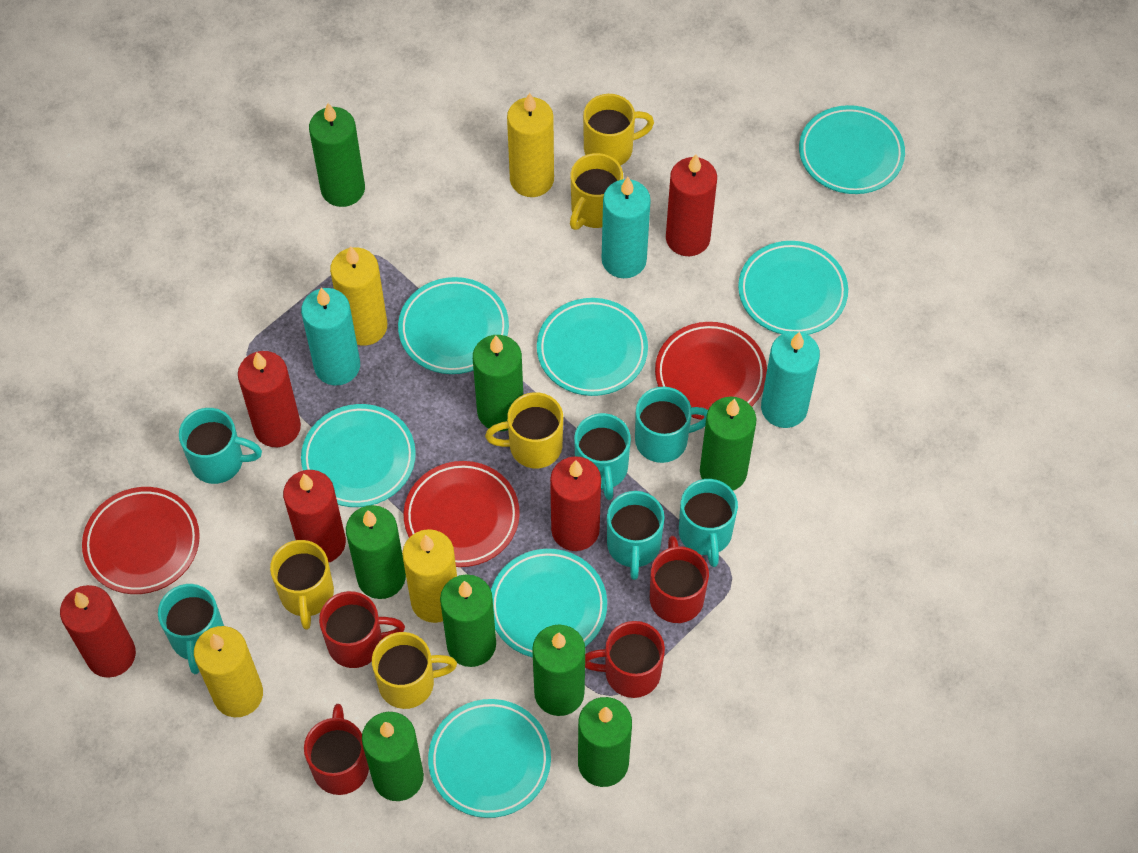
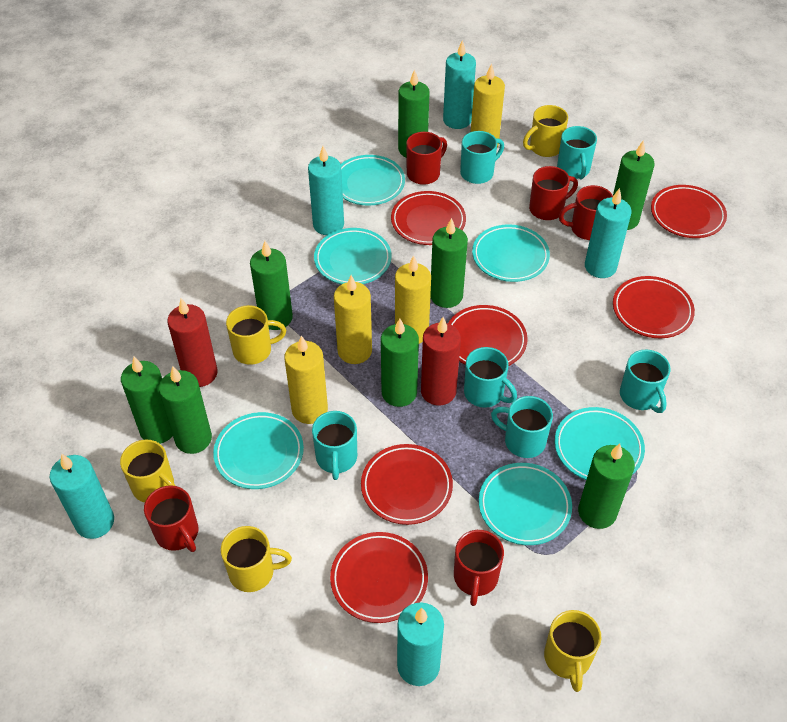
red candle: 5 -> 2
red mug: 4 -> 5
red plate: 3 -> 6
turquoise candle: 3 -> 5
turquoise plate: 7 -> 6

